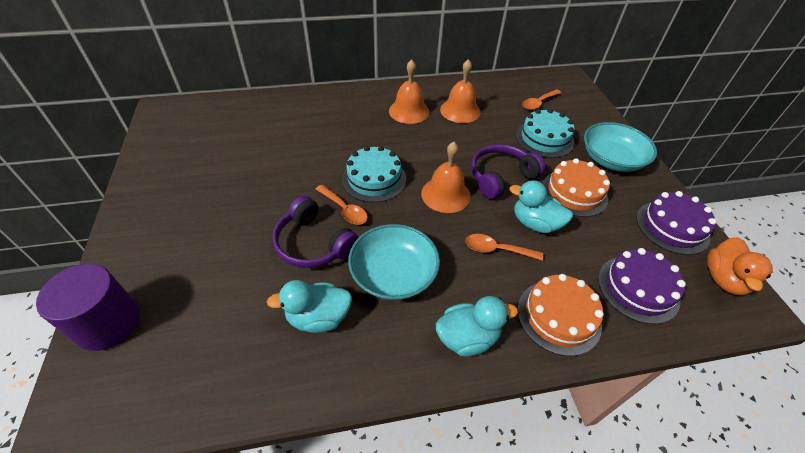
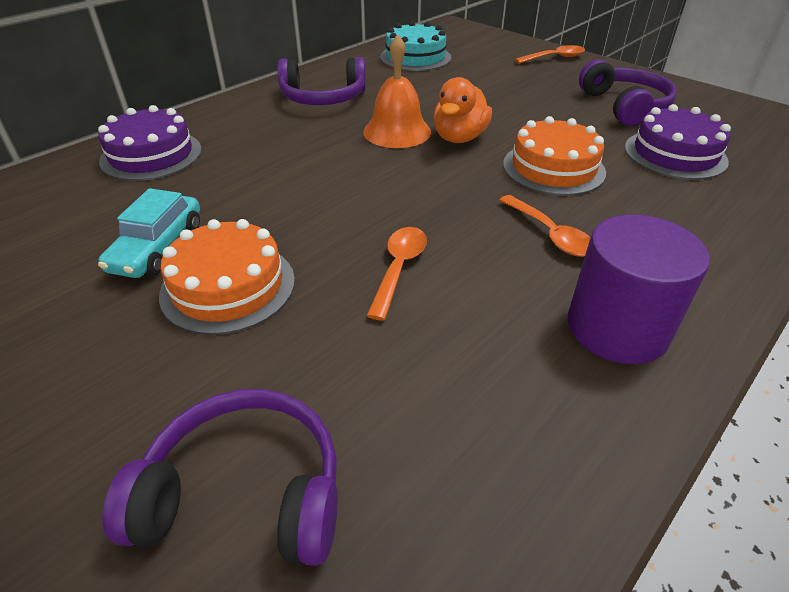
orange bell: 3 -> 1
purple headphones: 2 -> 3
turquoise bowl: 2 -> 0
turquoise cake: 2 -> 1
turquoise car: 0 -> 1
turquoise duck: 3 -> 0

